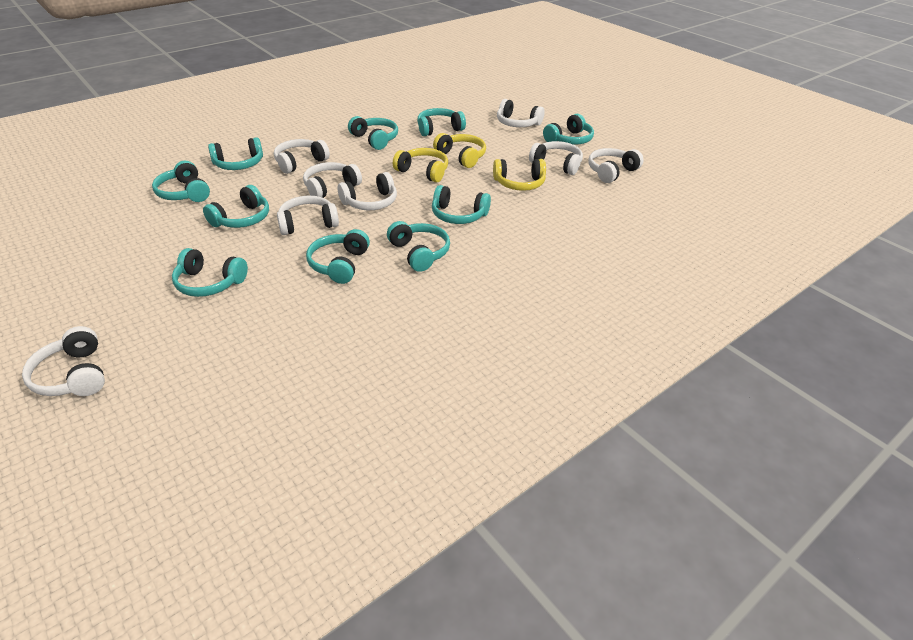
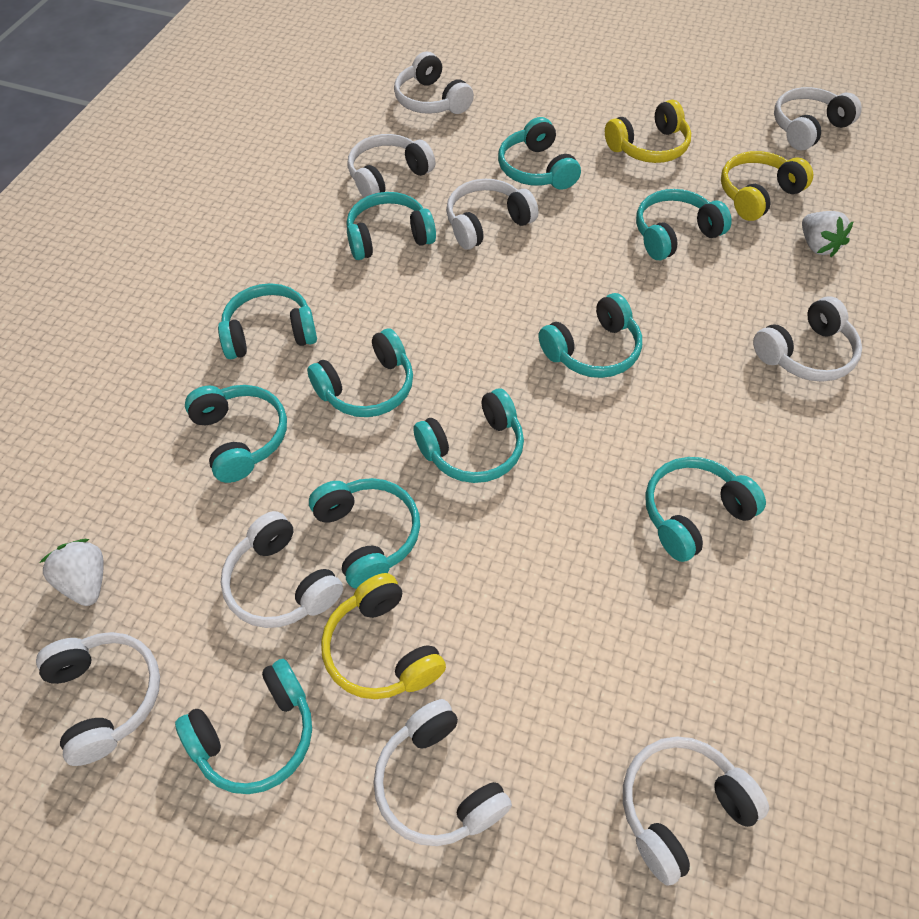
turquoise headphones: 10 -> 11
white headphones: 8 -> 9
white strawberry: 0 -> 2

